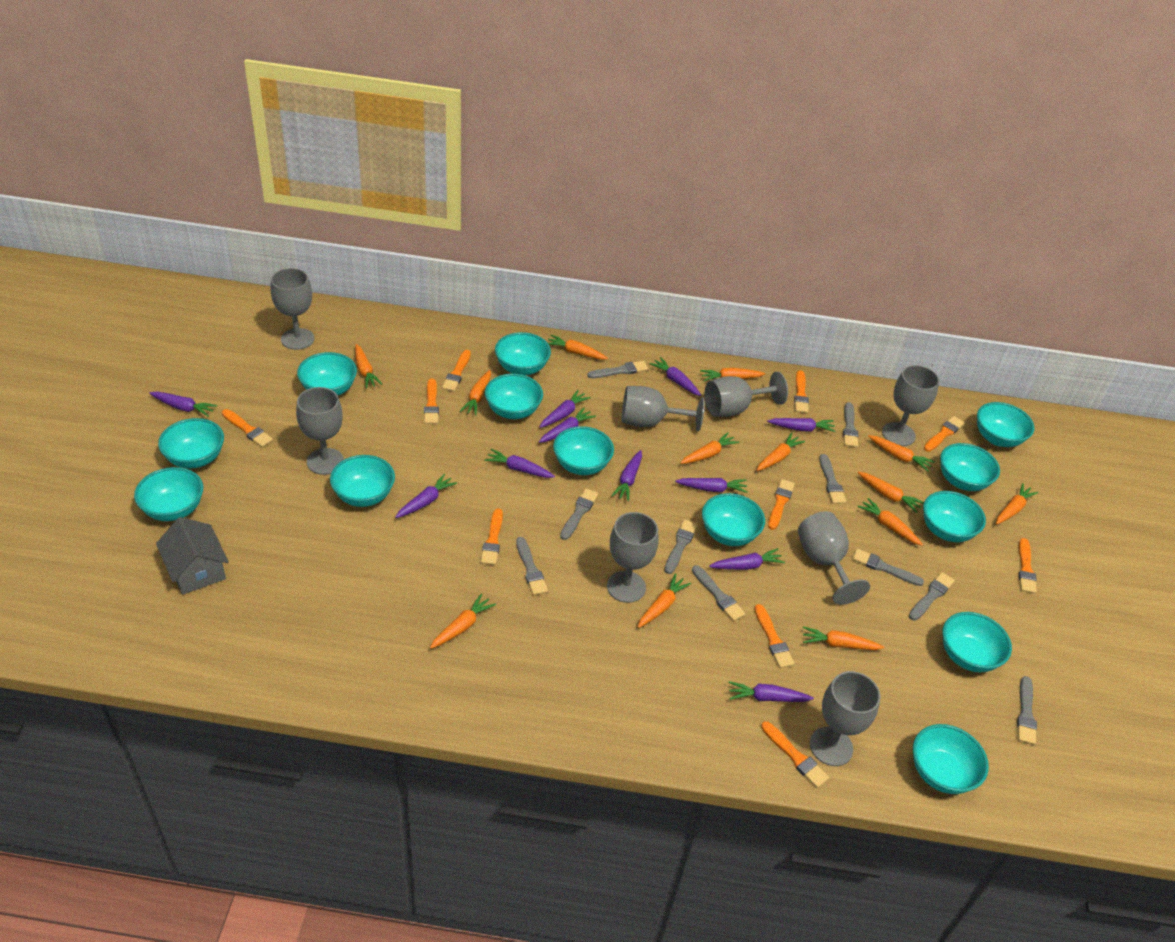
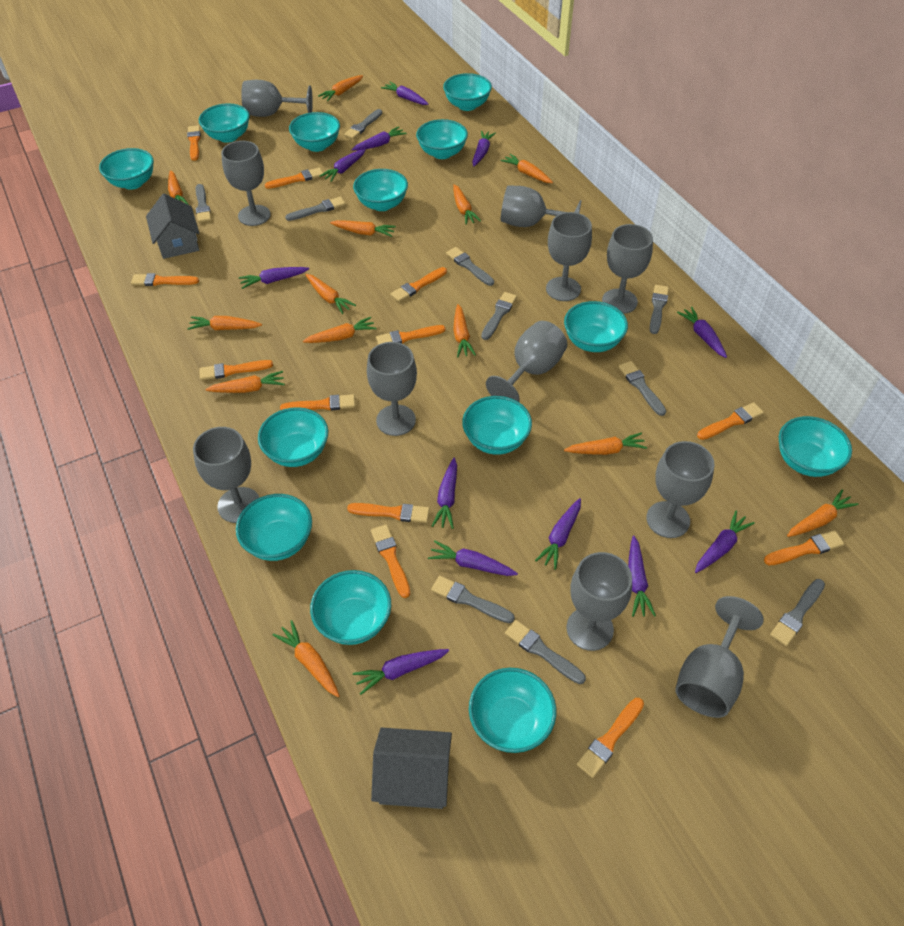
grey goblet: 8 -> 11
grey house: 1 -> 2
orange brush: 10 -> 12
purple carrot: 11 -> 12

